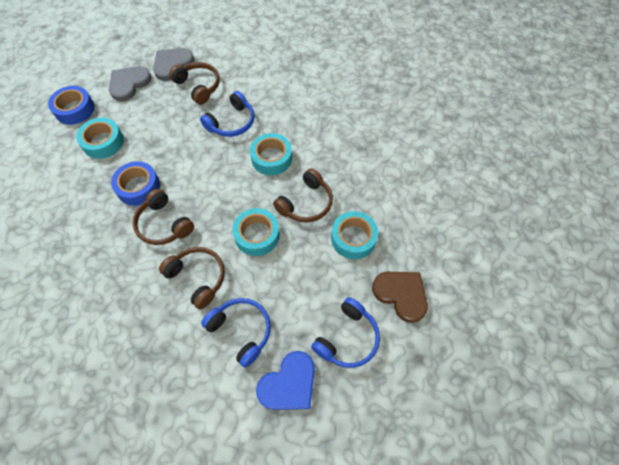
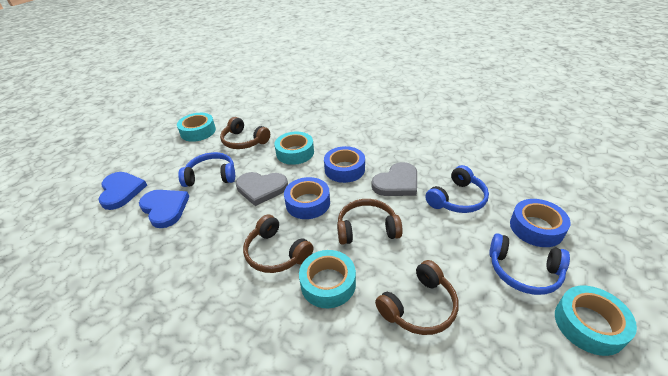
blue heart: 1 -> 2
blue tape: 2 -> 3
brown heart: 1 -> 0

